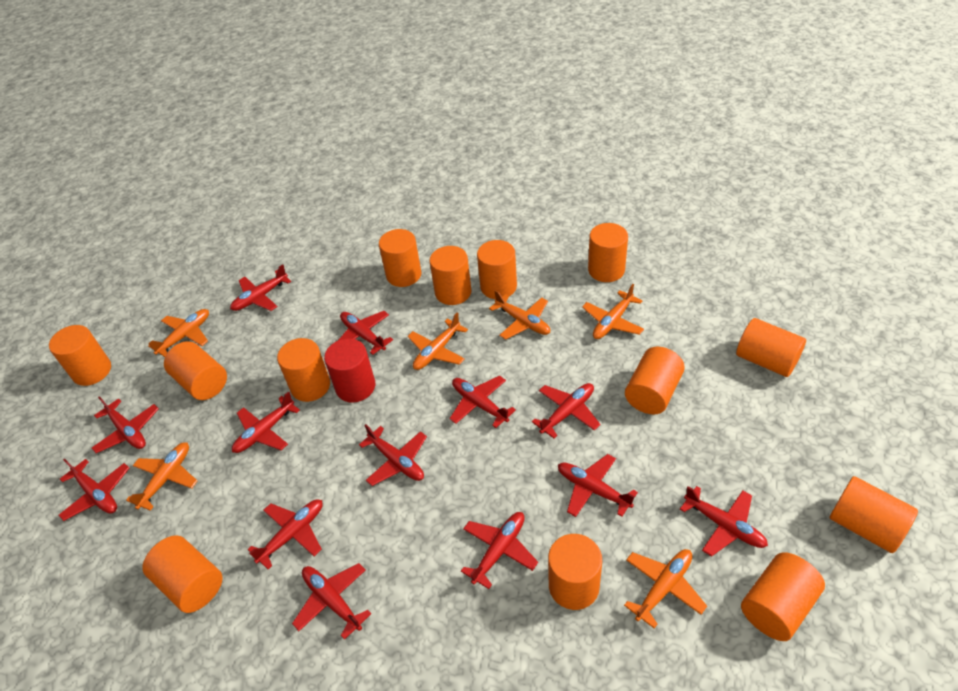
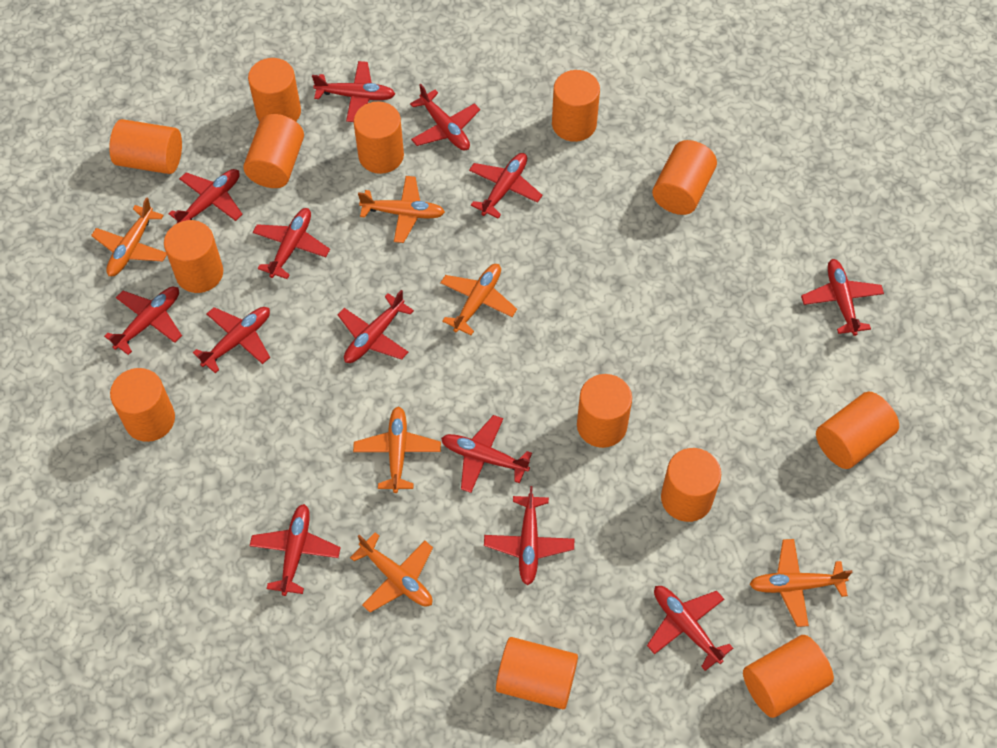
red cylinder: 1 -> 0

